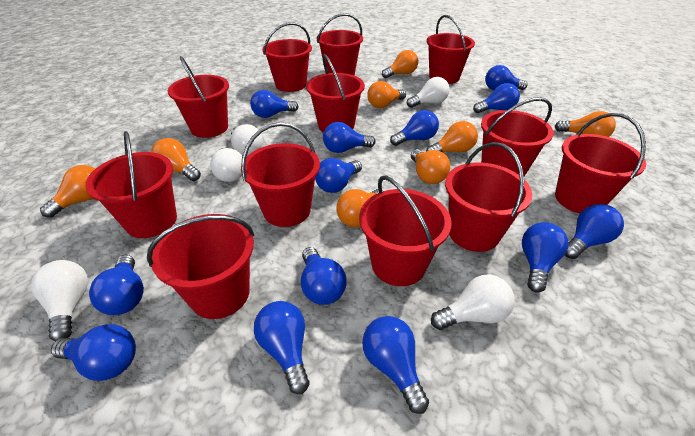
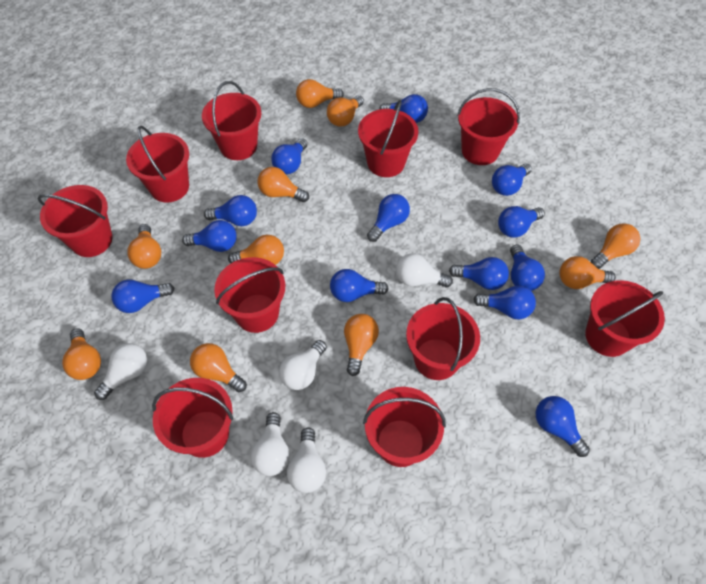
orange light bulb: 8 -> 10
red bucket: 12 -> 10

